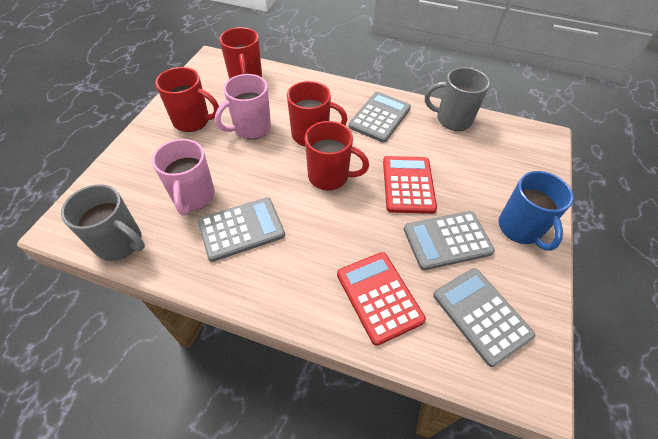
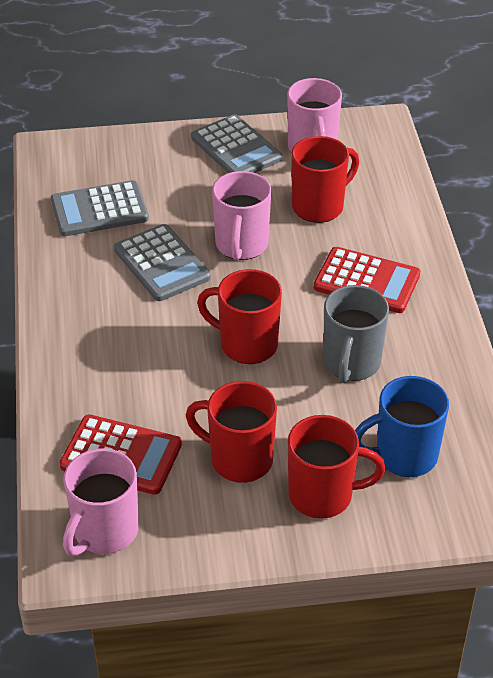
grey calculator: 4 -> 3
grey mug: 2 -> 1
pink mug: 2 -> 3

